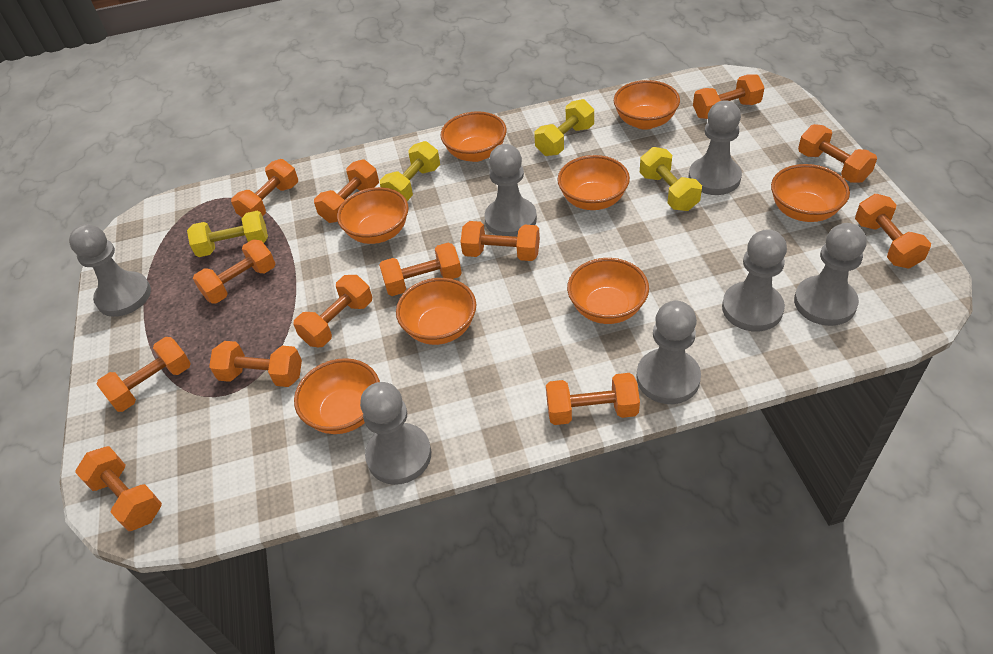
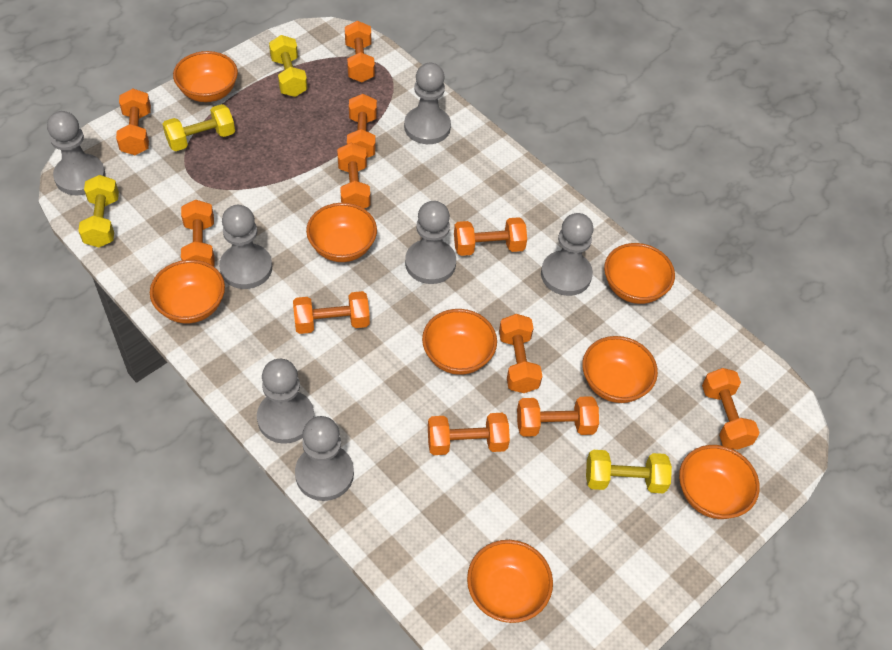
orange dumbbell: 13 -> 11

